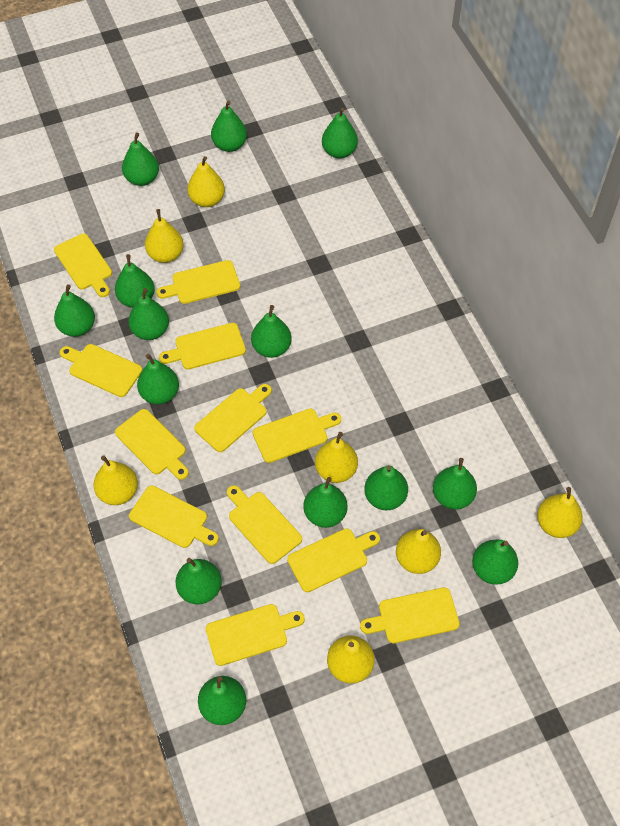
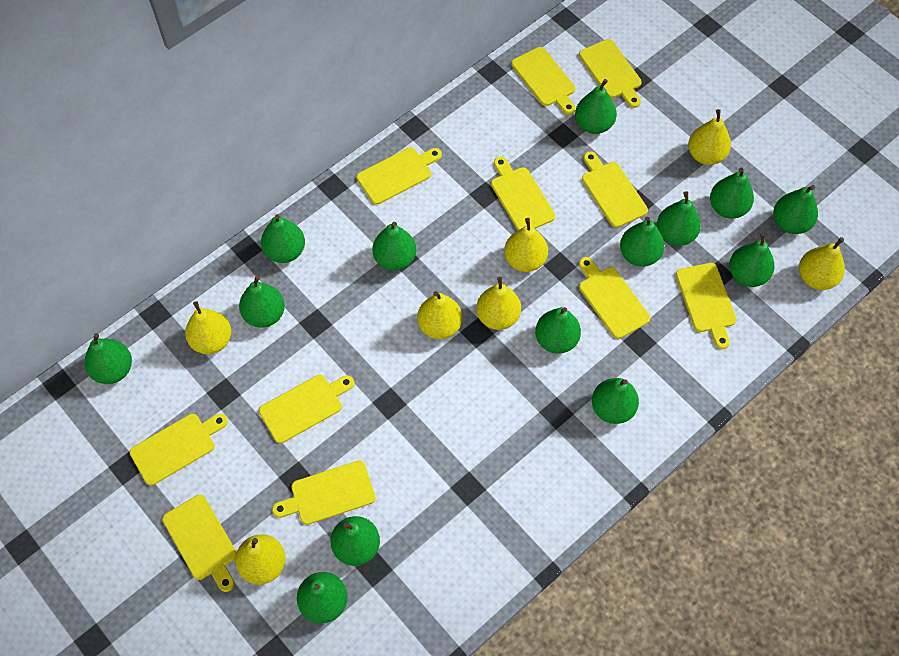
yellow cutting board: 12 -> 11

